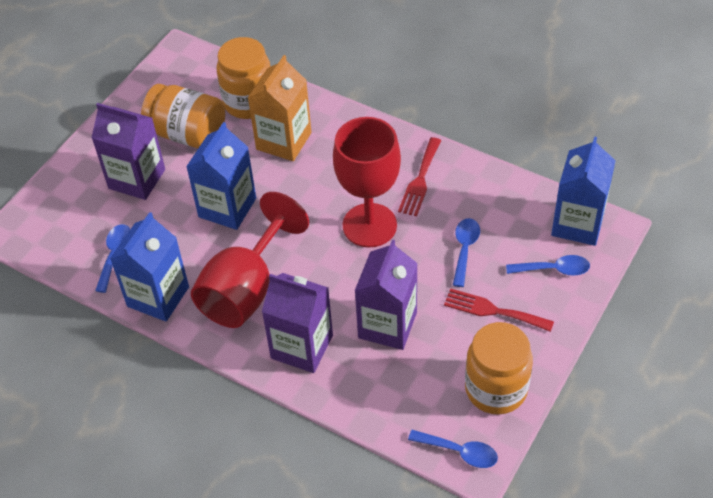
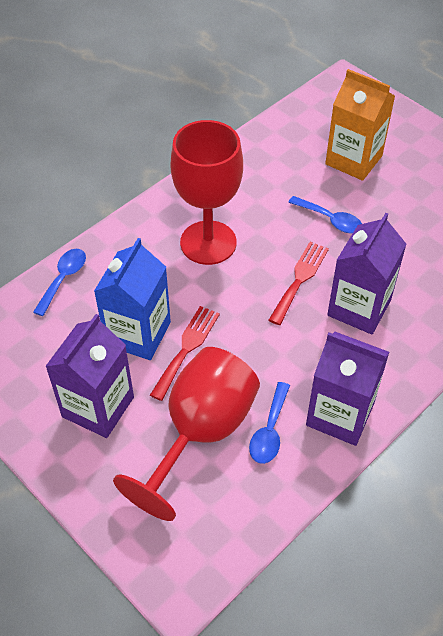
blue carton: 3 -> 1
blue spoon: 4 -> 3
orange jar: 3 -> 0

